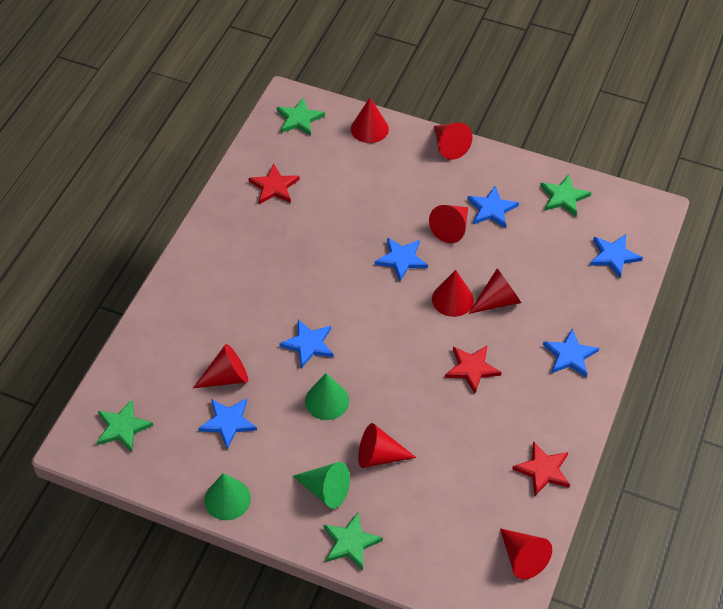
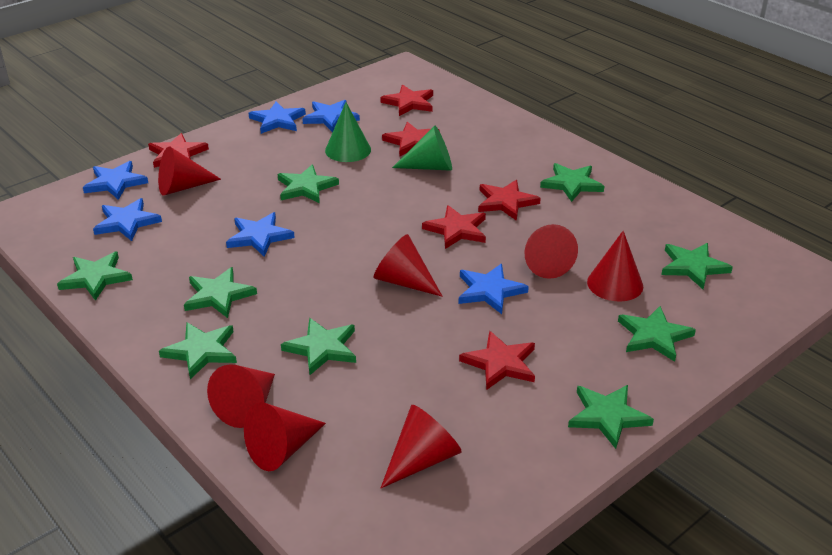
green cone: 3 -> 2
green star: 4 -> 9
red cone: 8 -> 7
red star: 3 -> 6

